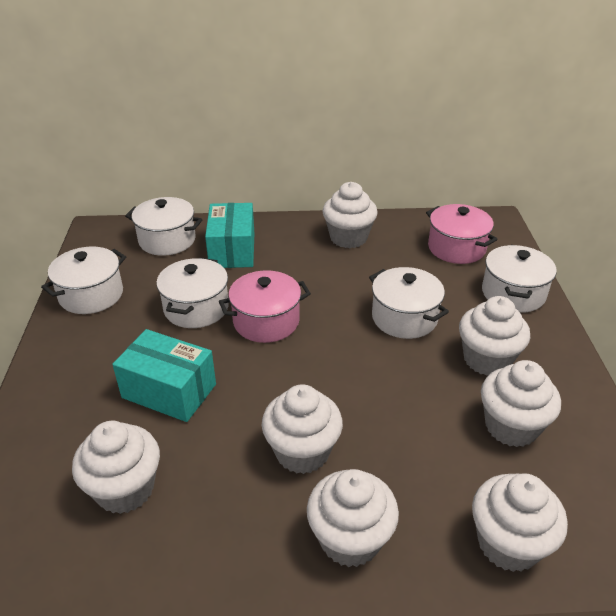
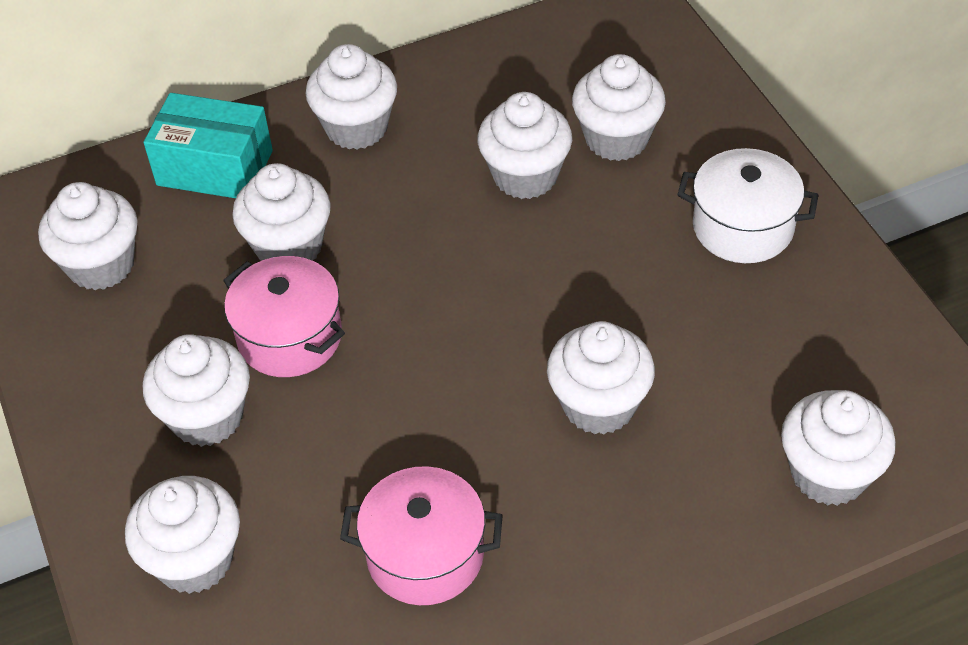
turquoise box: 2 -> 1
white cupcake: 7 -> 9
white pot: 5 -> 1

